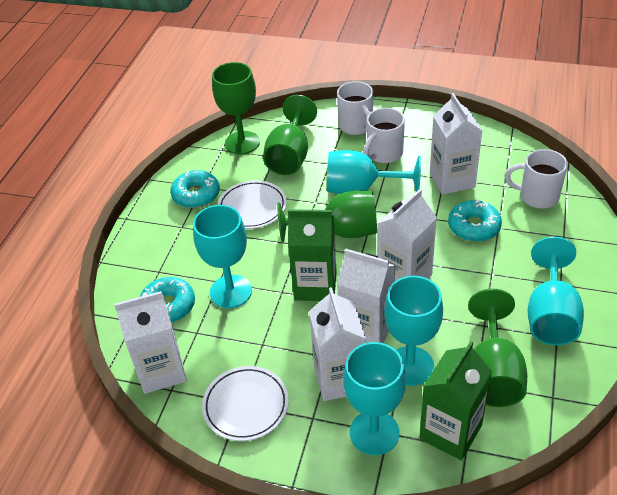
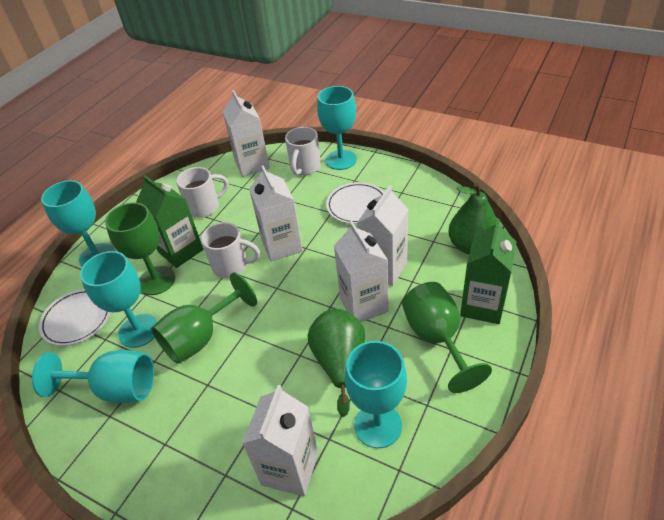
green goblet: 4 -> 3
green pear: 0 -> 2
turquoise donut: 3 -> 0

